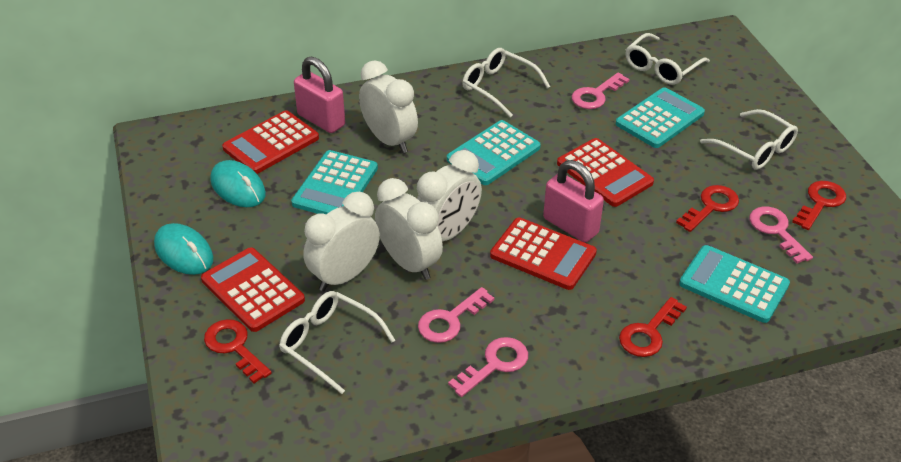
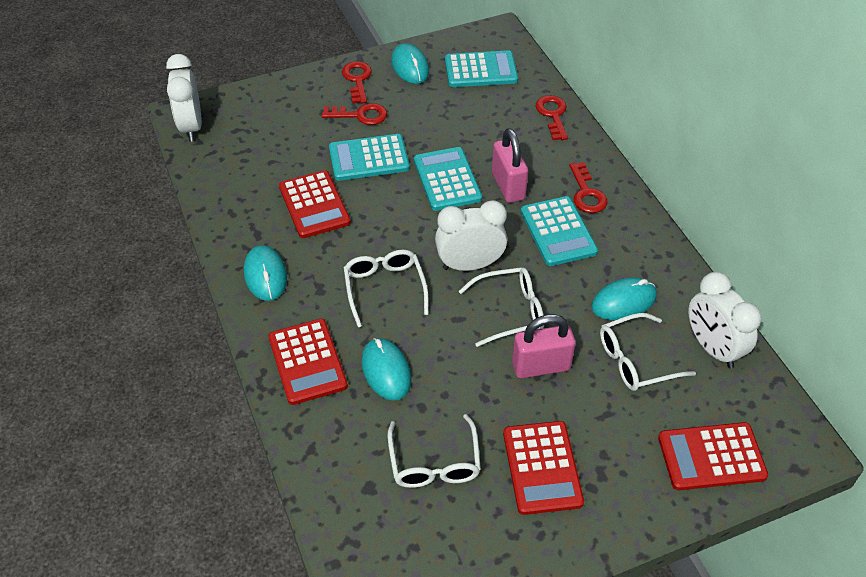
pink key: 4 -> 0
turquoise mouse: 2 -> 4
white clock: 4 -> 3

